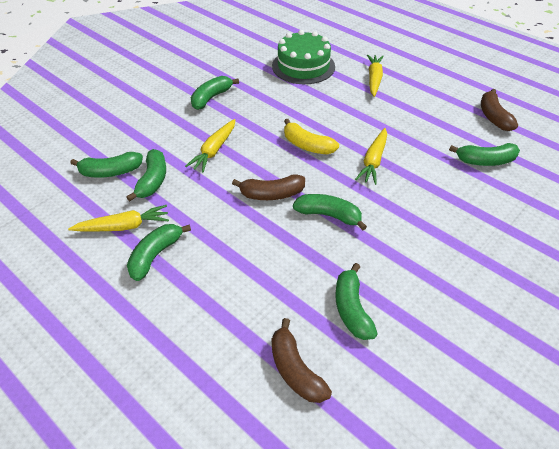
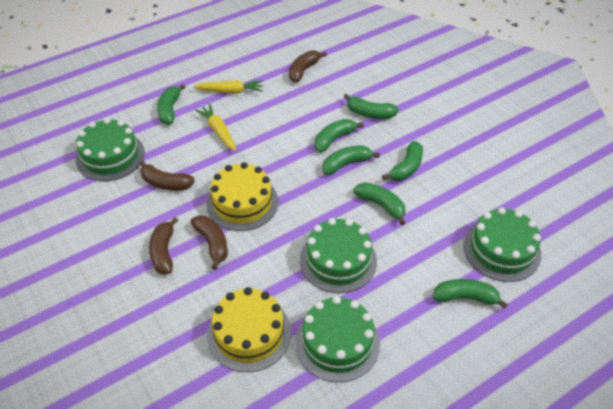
brown banana: 3 -> 4
green cake: 1 -> 4
yellow banana: 1 -> 0
yellow cake: 0 -> 2
yellow carrot: 4 -> 2

